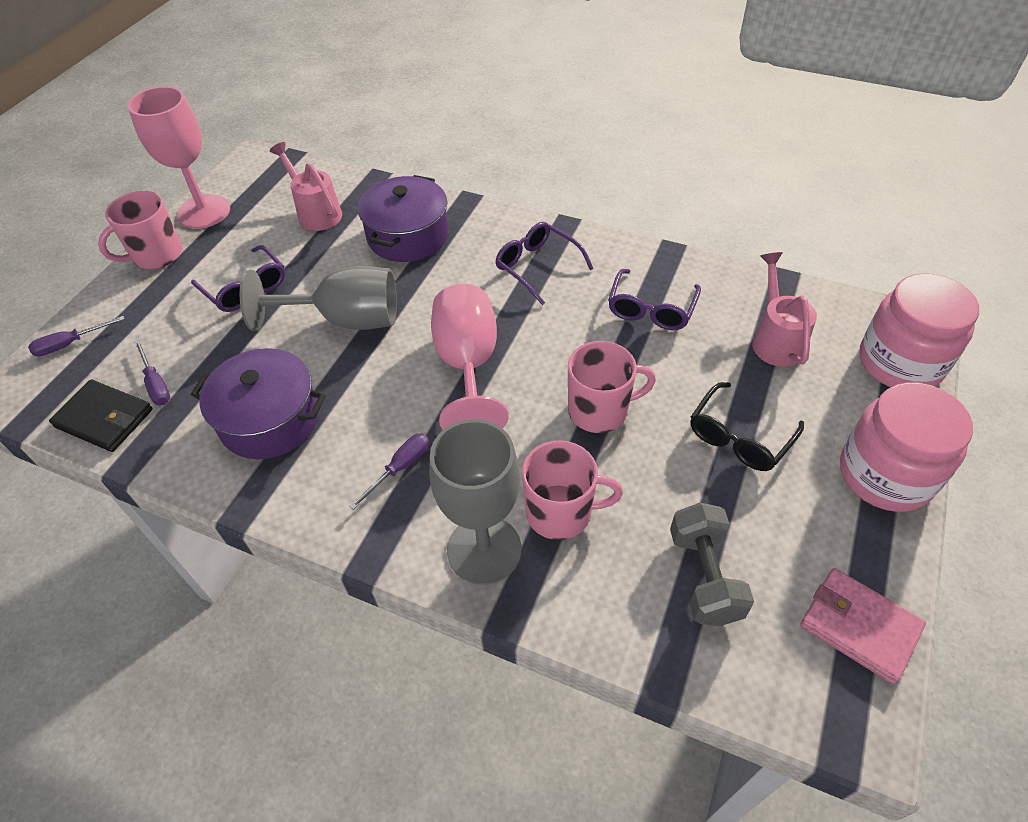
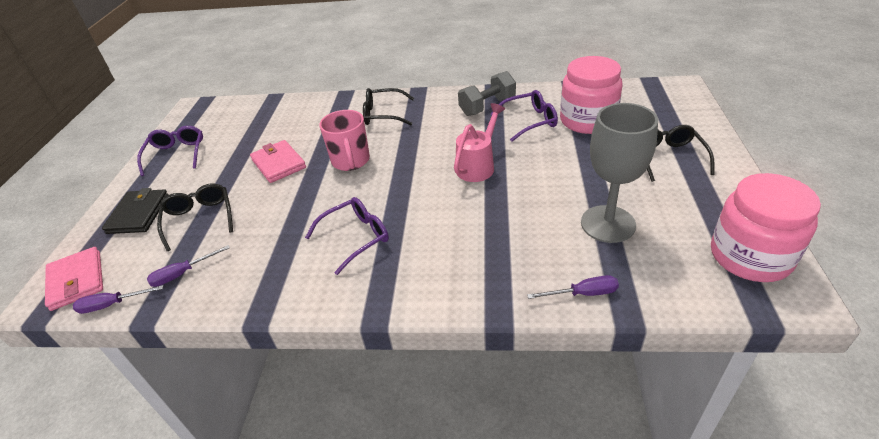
black glasses: 1 -> 3
grey goblet: 2 -> 1
pink goblet: 2 -> 0
pink mug: 3 -> 1
pink wallet: 1 -> 2
pink watering can: 2 -> 1
purple pot: 2 -> 0

